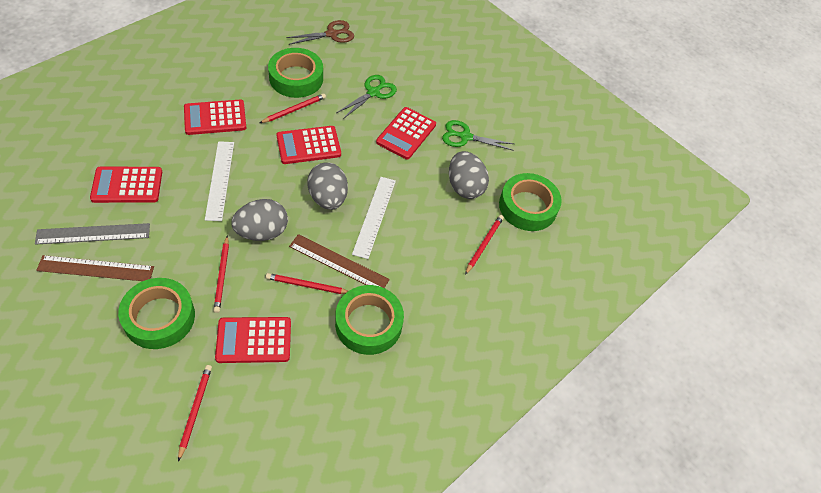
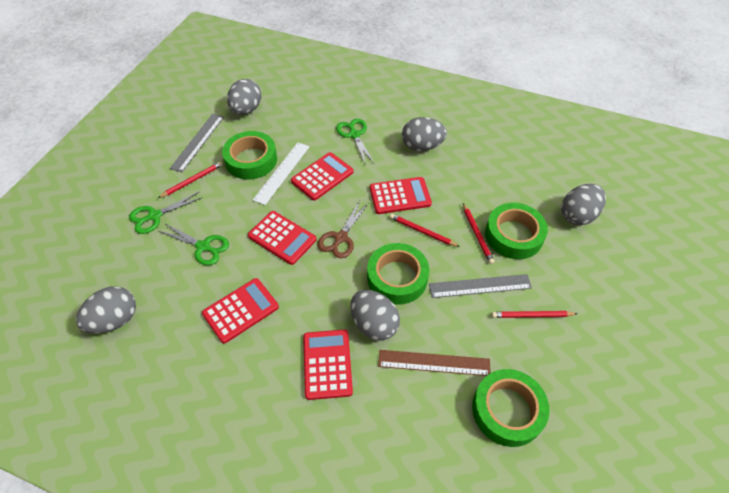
brown ruler: 2 -> 1
green scissors: 2 -> 3
grey egg: 3 -> 5
grey ruler: 1 -> 2
red pencil: 5 -> 4
white ruler: 2 -> 1

